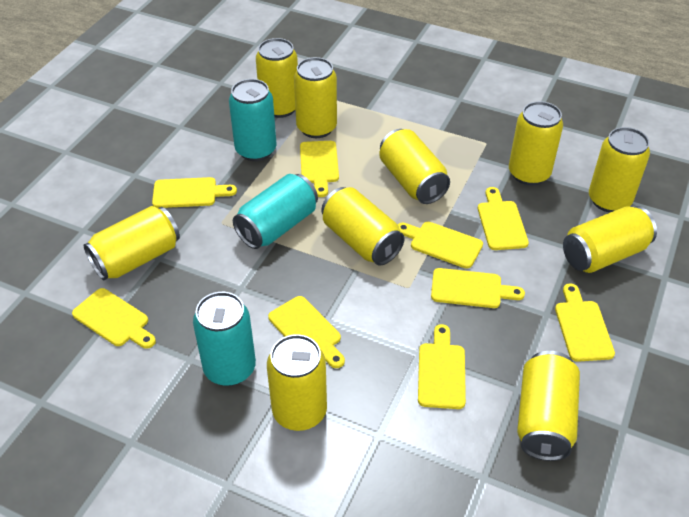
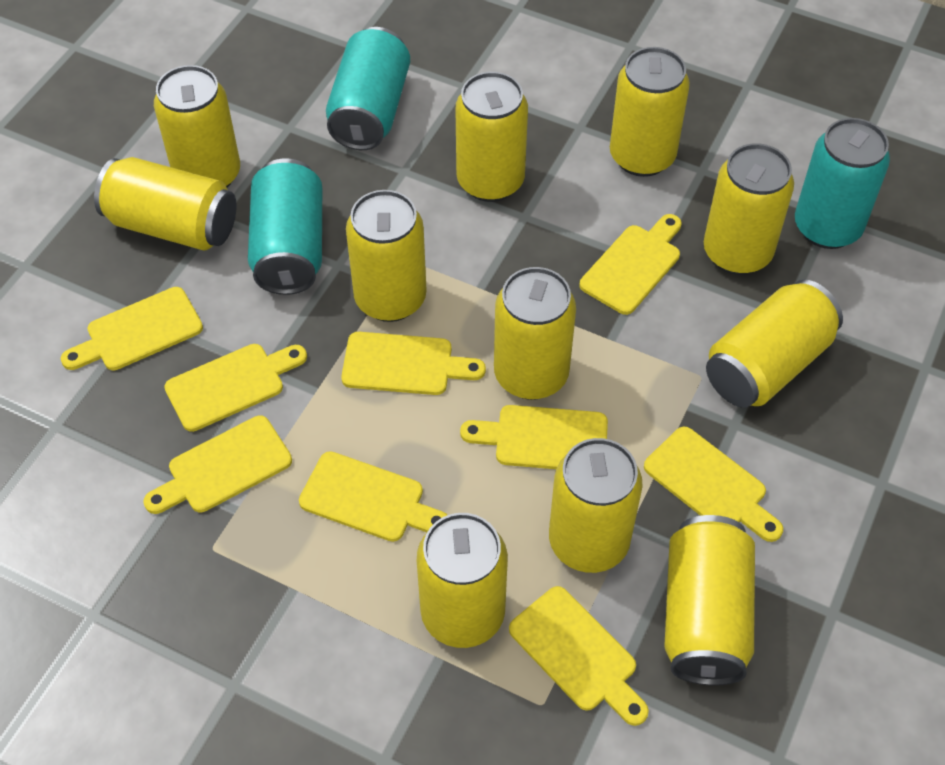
yellow can: 10 -> 11

